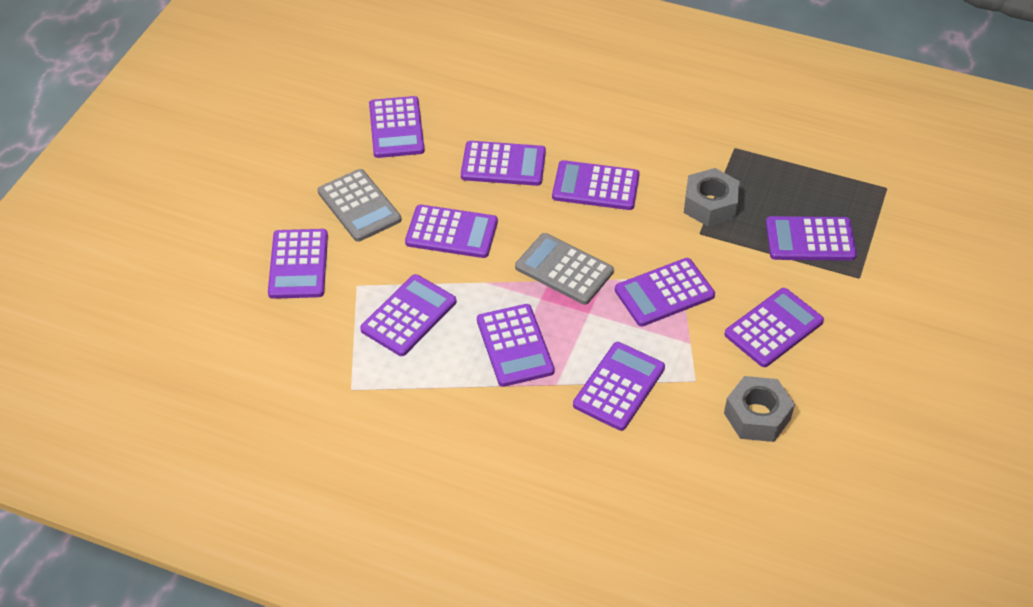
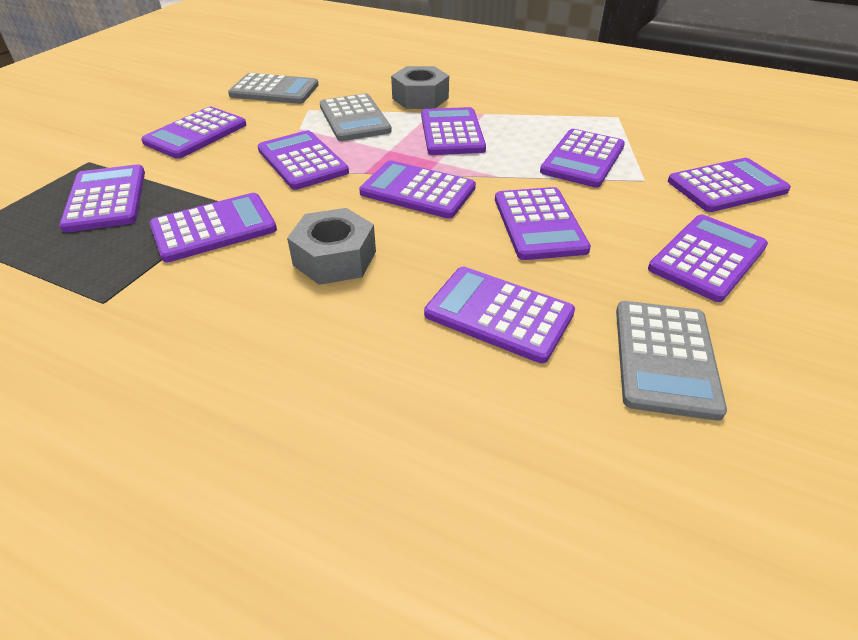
grey calculator: 2 -> 3

